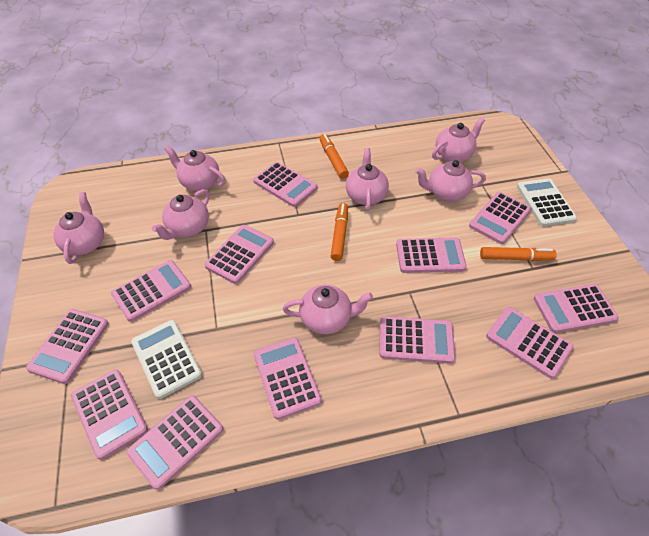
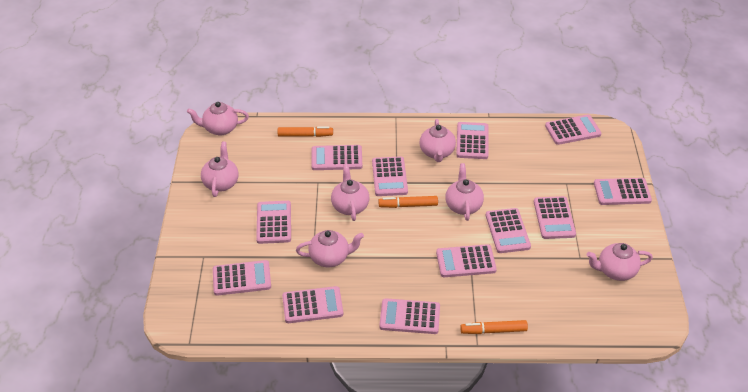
white calculator: 2 -> 0

